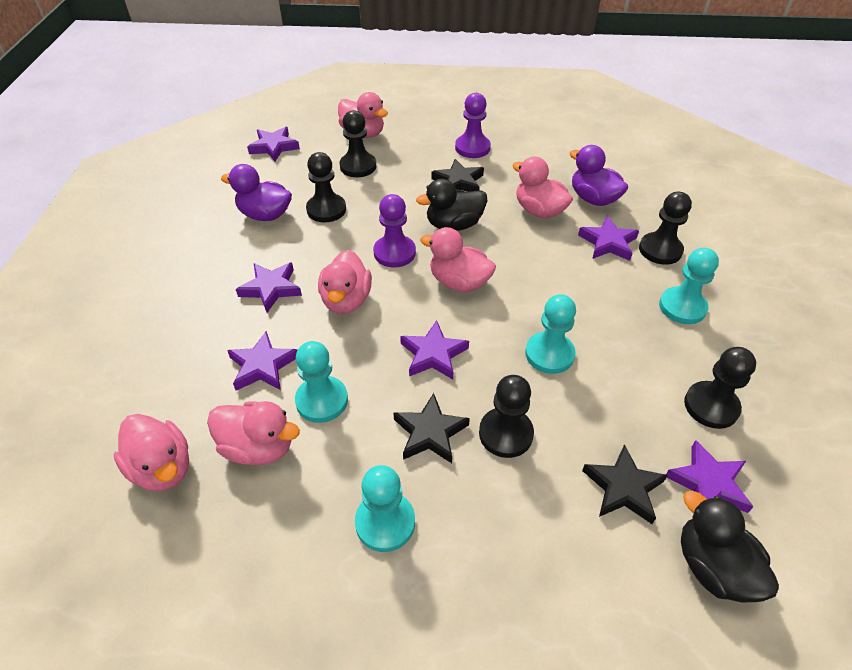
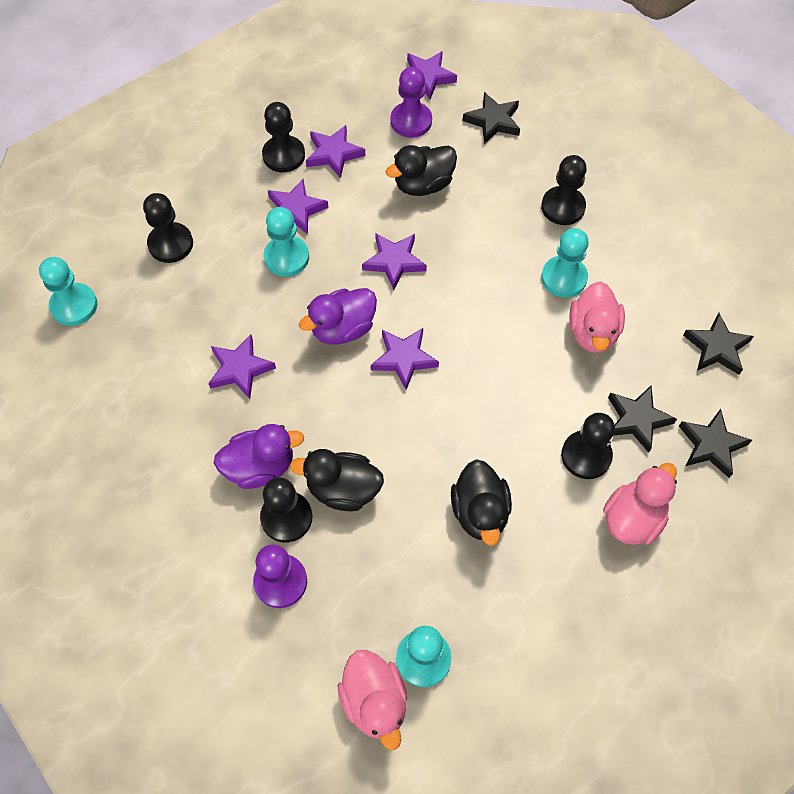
black duck: 2 -> 3
black star: 3 -> 4
pink duck: 6 -> 3

